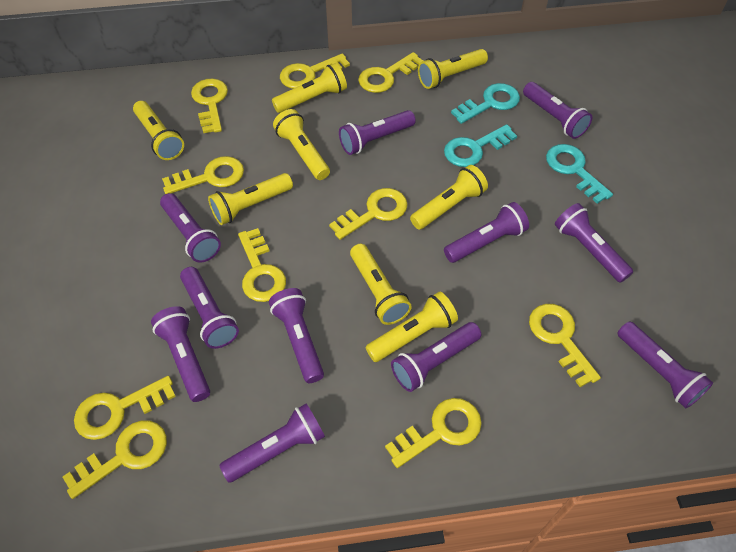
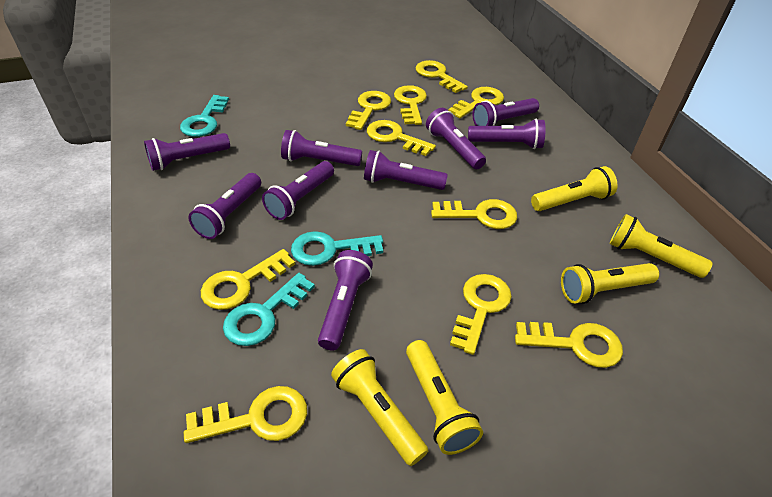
purple flashlight: 11 -> 9
yellow flashlight: 8 -> 5

